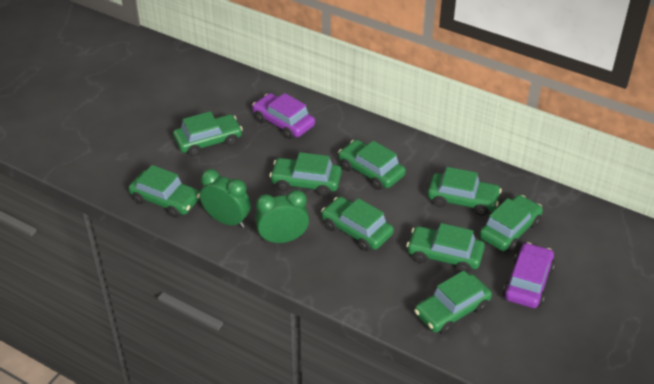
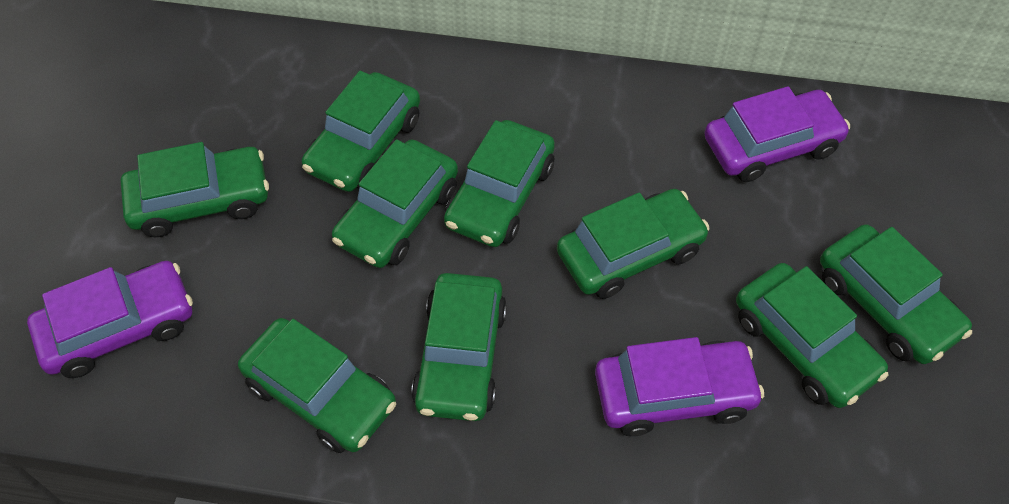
green clock: 2 -> 0
purple car: 2 -> 3

